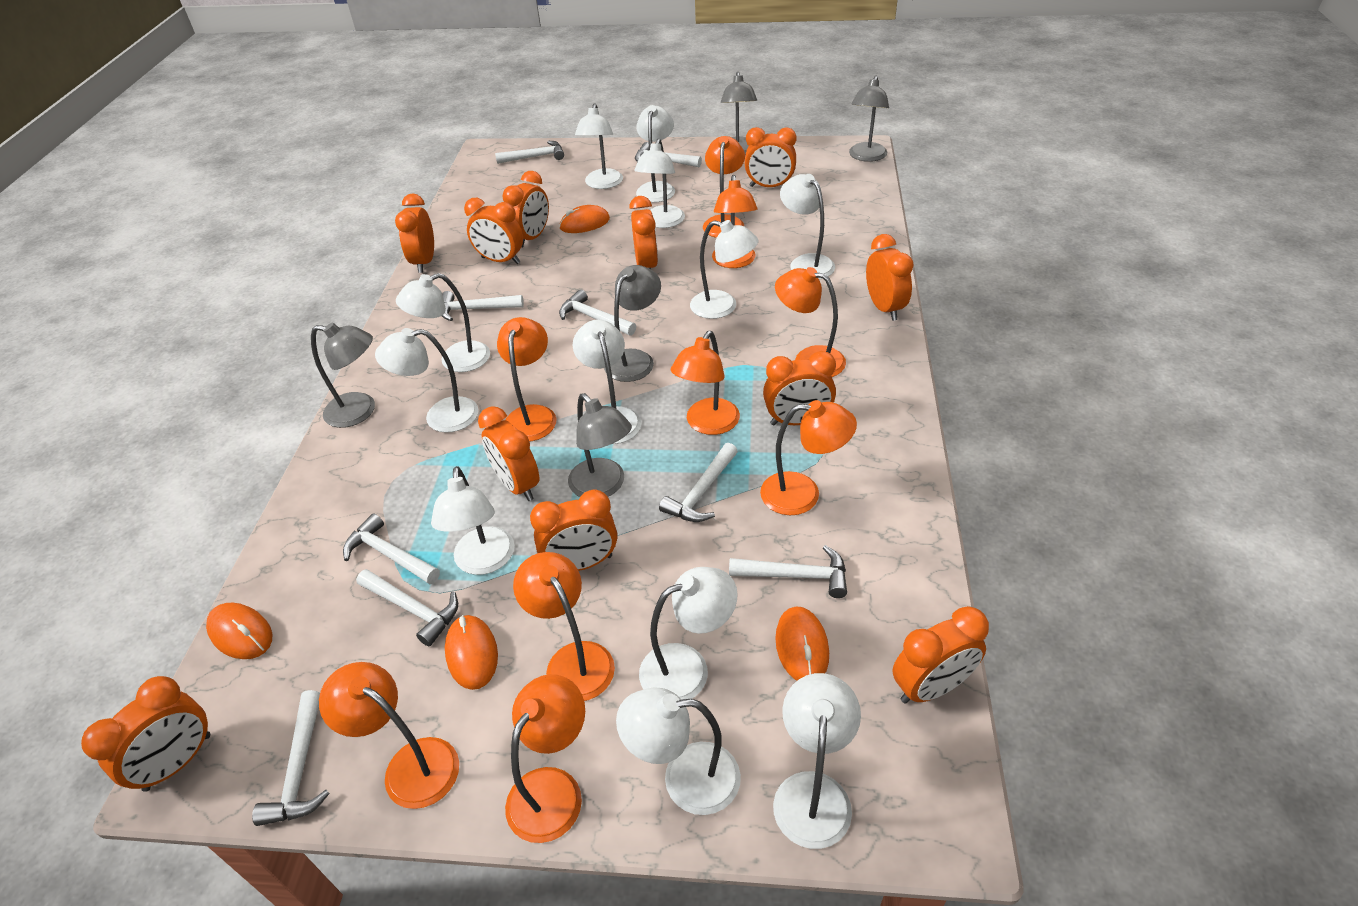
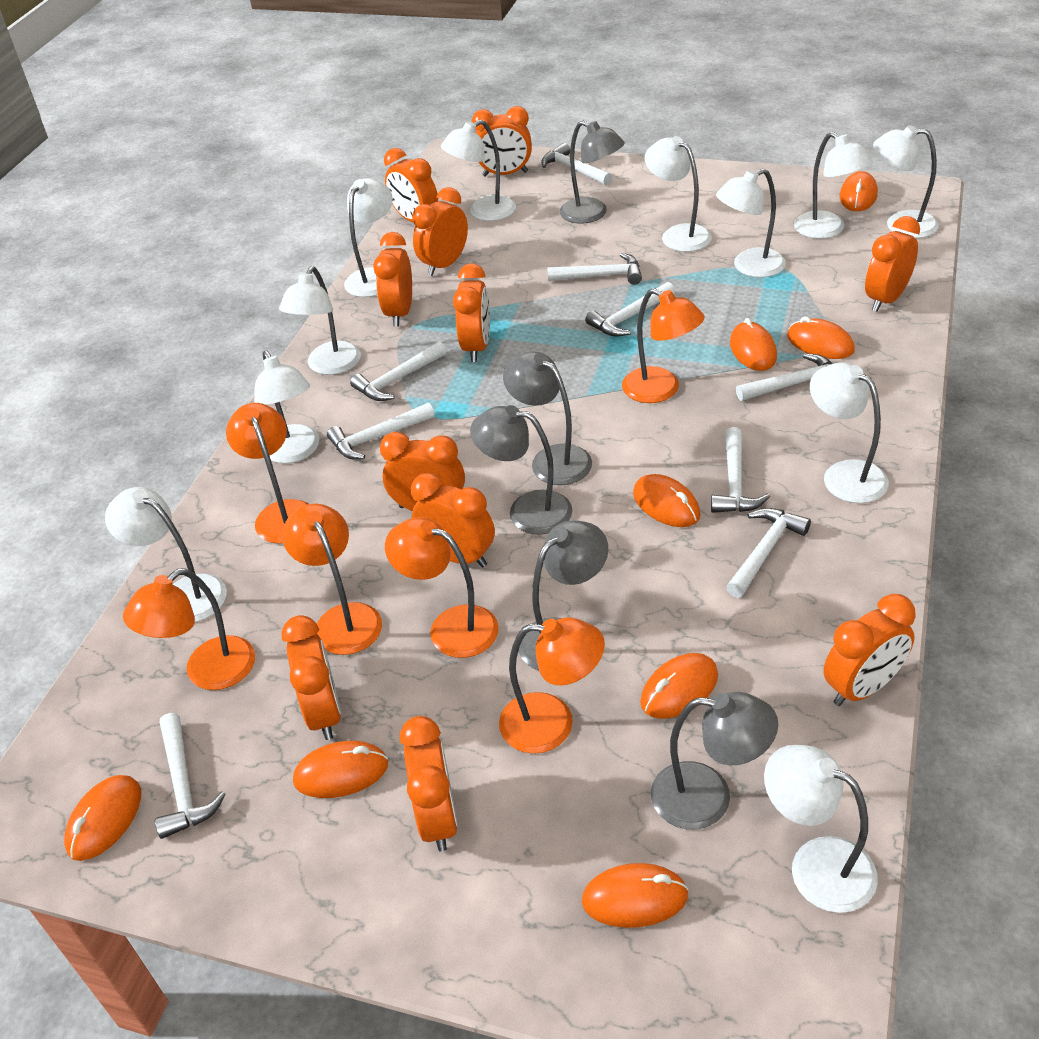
orange lamp: 9 -> 6
orange mouse: 4 -> 8
white lamp: 12 -> 11

